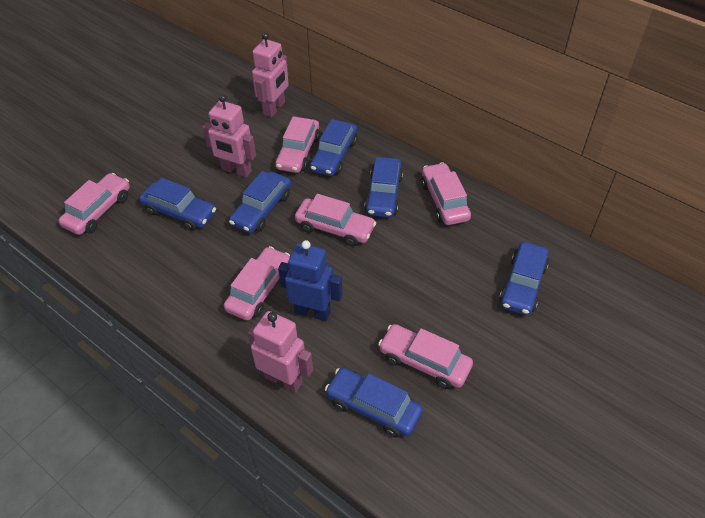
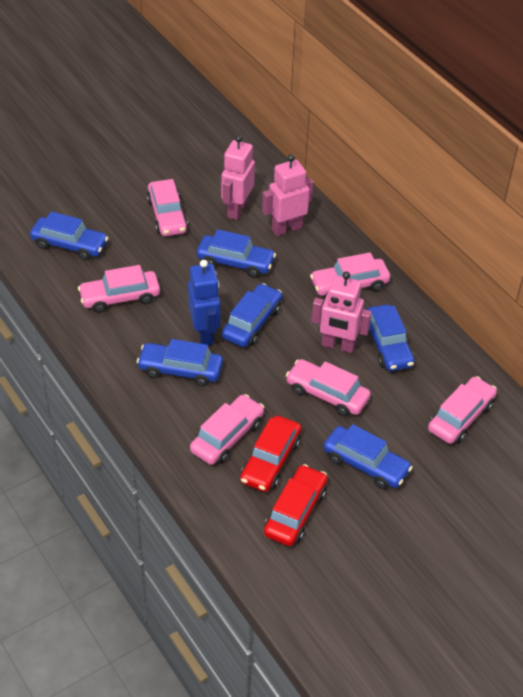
red car: 0 -> 2

